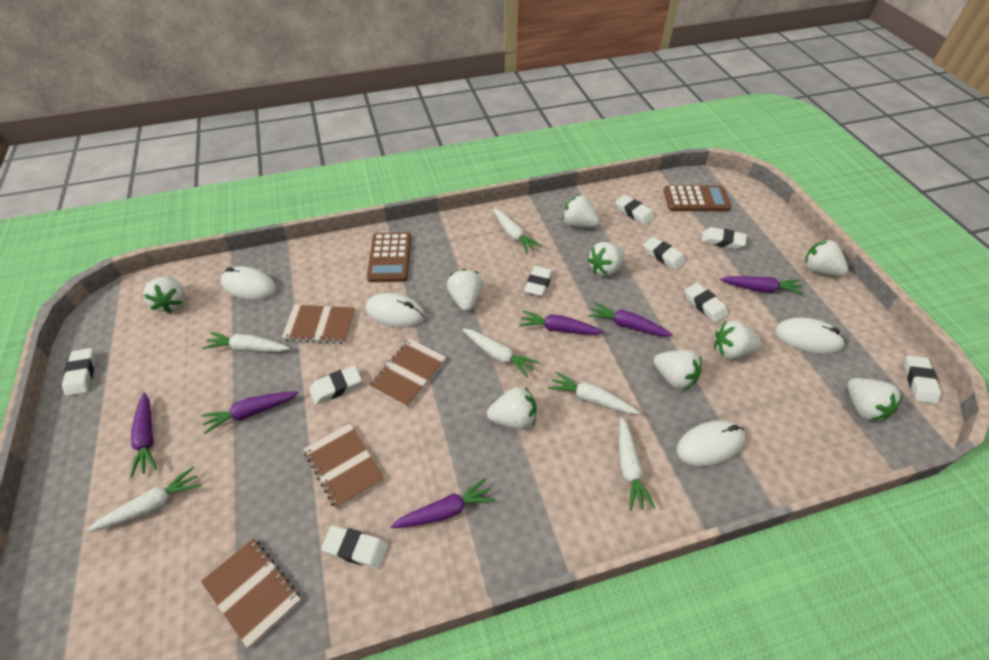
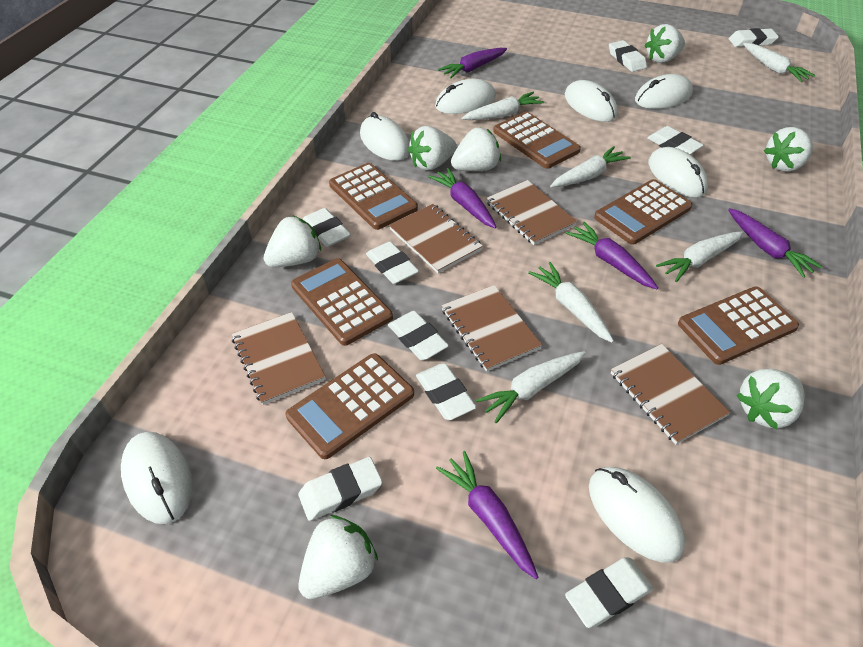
brown calculator: 2 -> 6
brown notebook: 4 -> 5
purple carrot: 6 -> 5
white mouse: 4 -> 7
white strawberry: 9 -> 7

